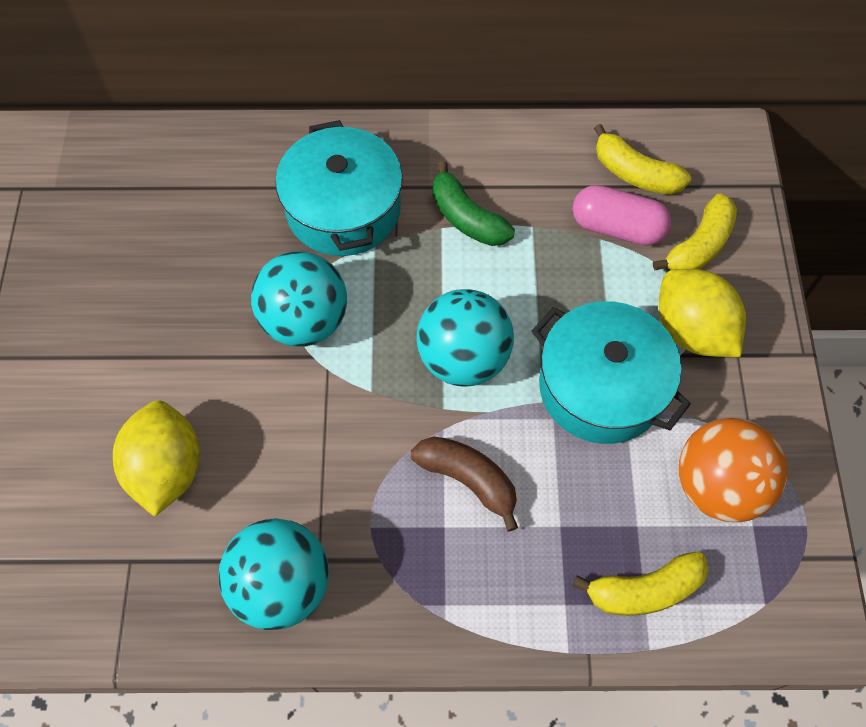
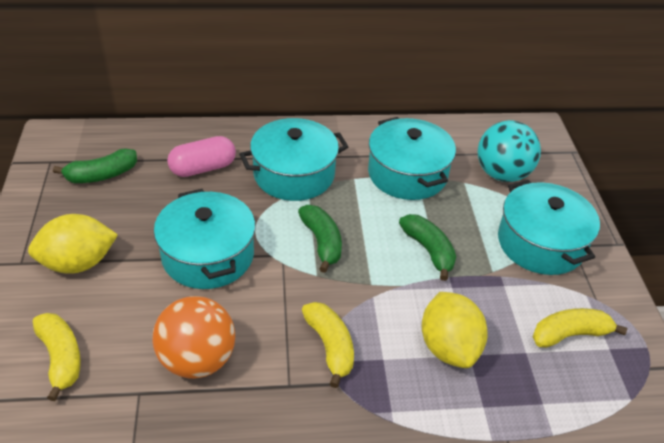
brown banana: 1 -> 0
green banana: 1 -> 3
turquoise ball: 3 -> 1
turquoise pot: 2 -> 4

